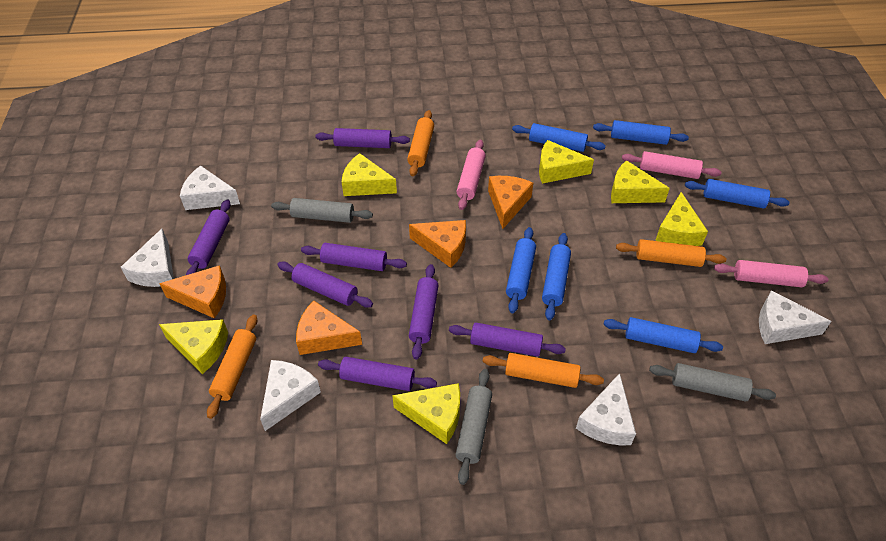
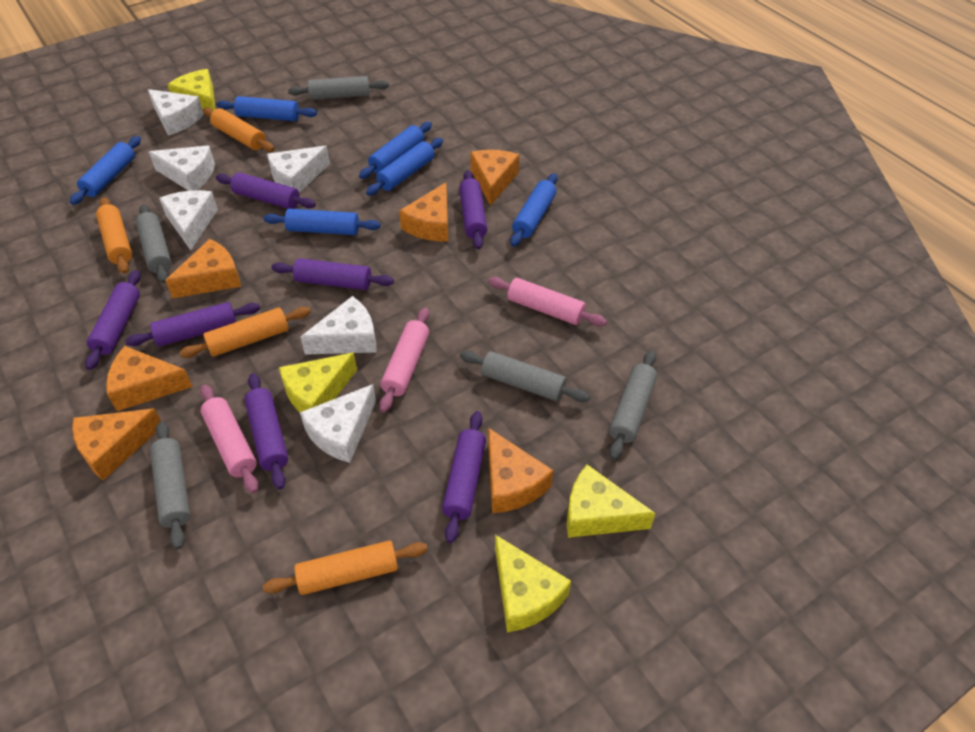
grey rolling pin: 3 -> 5
orange cheese: 4 -> 6
white cheese: 5 -> 6
yellow cheese: 6 -> 4

